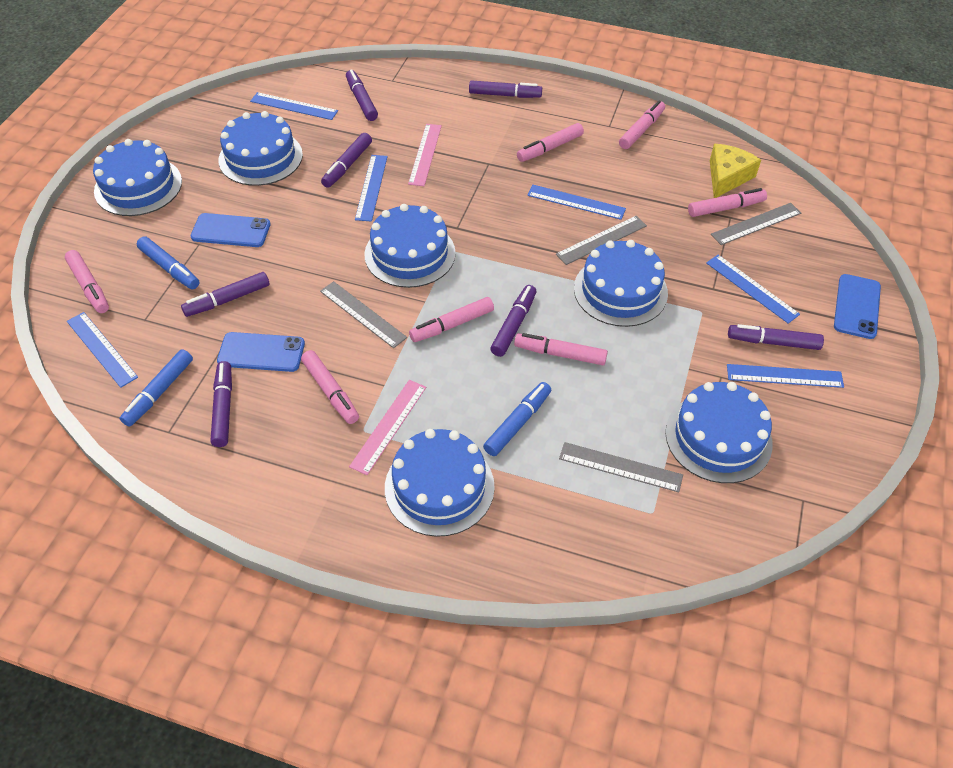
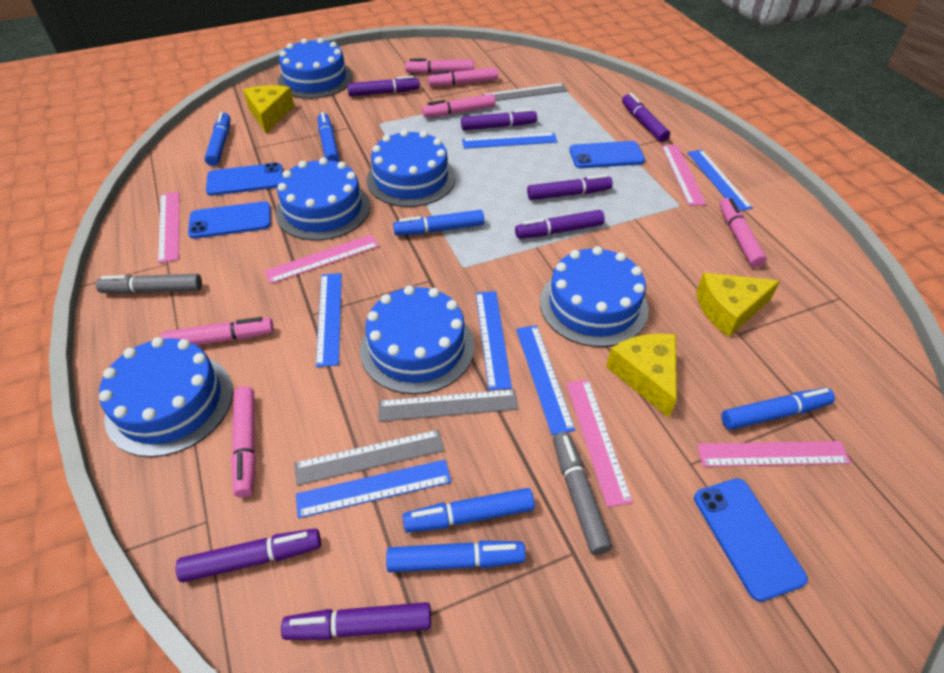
blue marker: 3 -> 6
blue phone: 3 -> 4
grey marker: 0 -> 2
grey ruler: 4 -> 3
pink marker: 7 -> 6
pink ruler: 2 -> 5
yellow cheese: 1 -> 3

